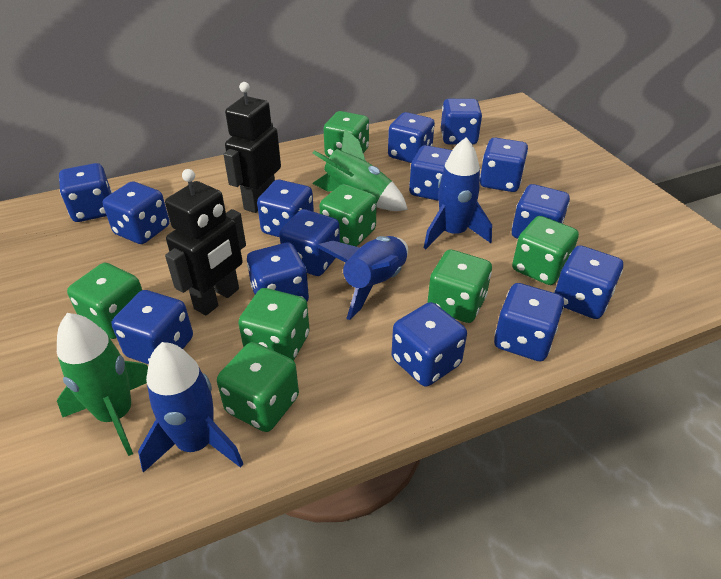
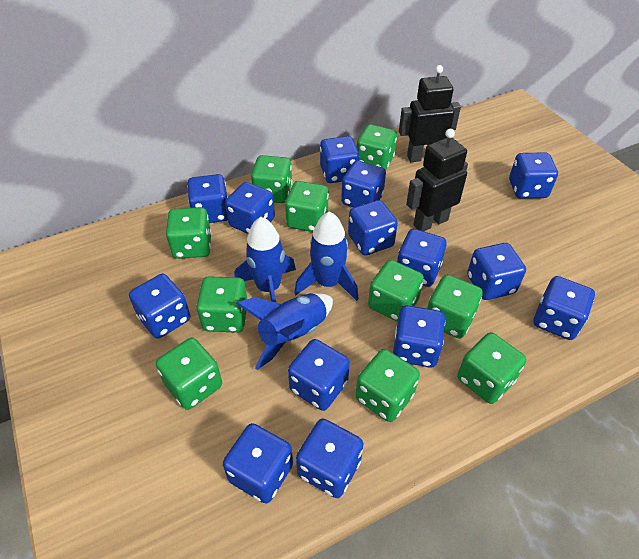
green dice: 7 -> 10
green rocket: 2 -> 0

